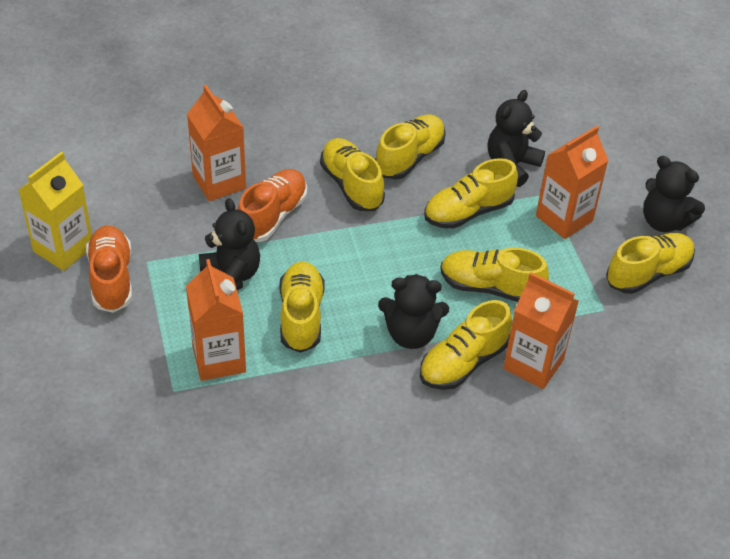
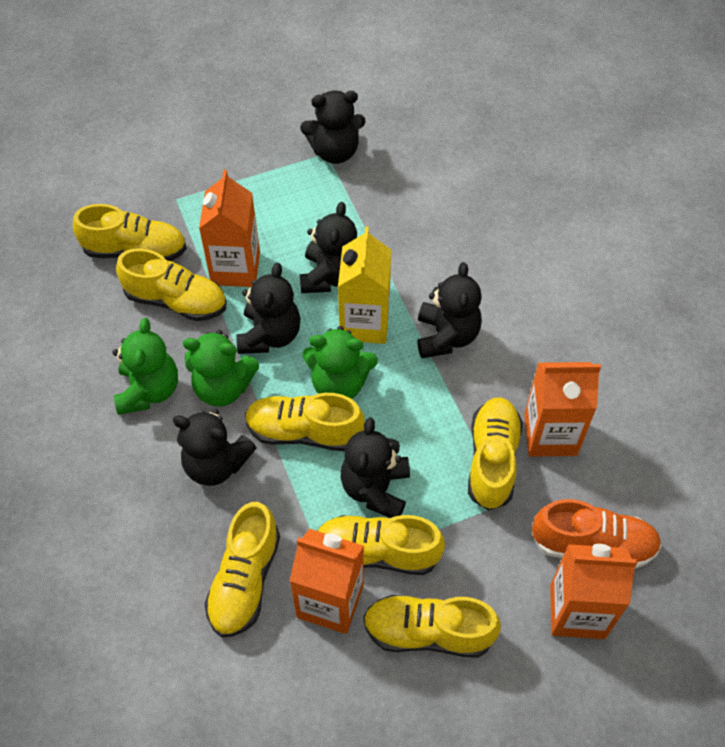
black teddy bear: 4 -> 6
green teddy bear: 0 -> 3
orange shoe: 2 -> 1

